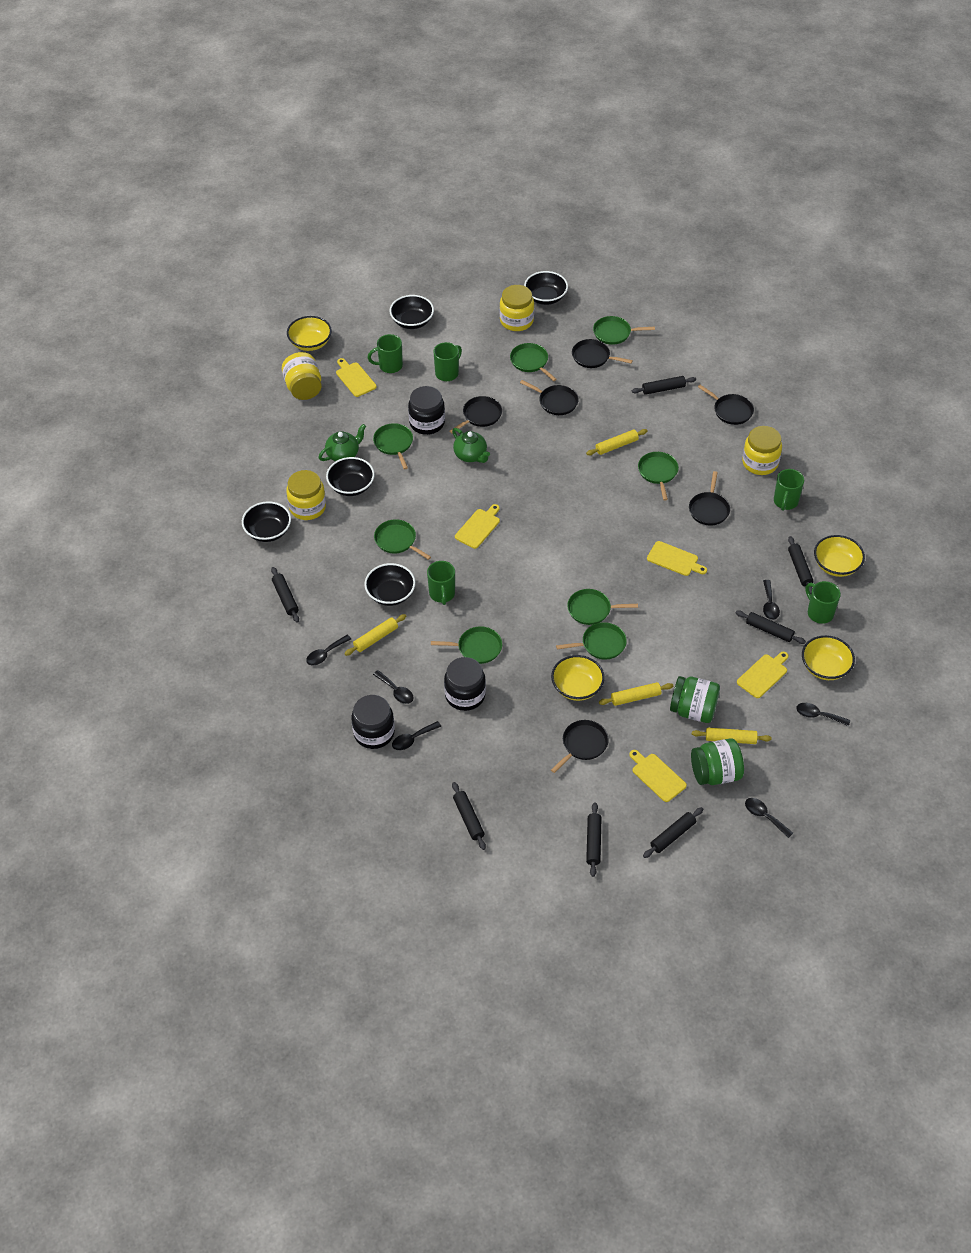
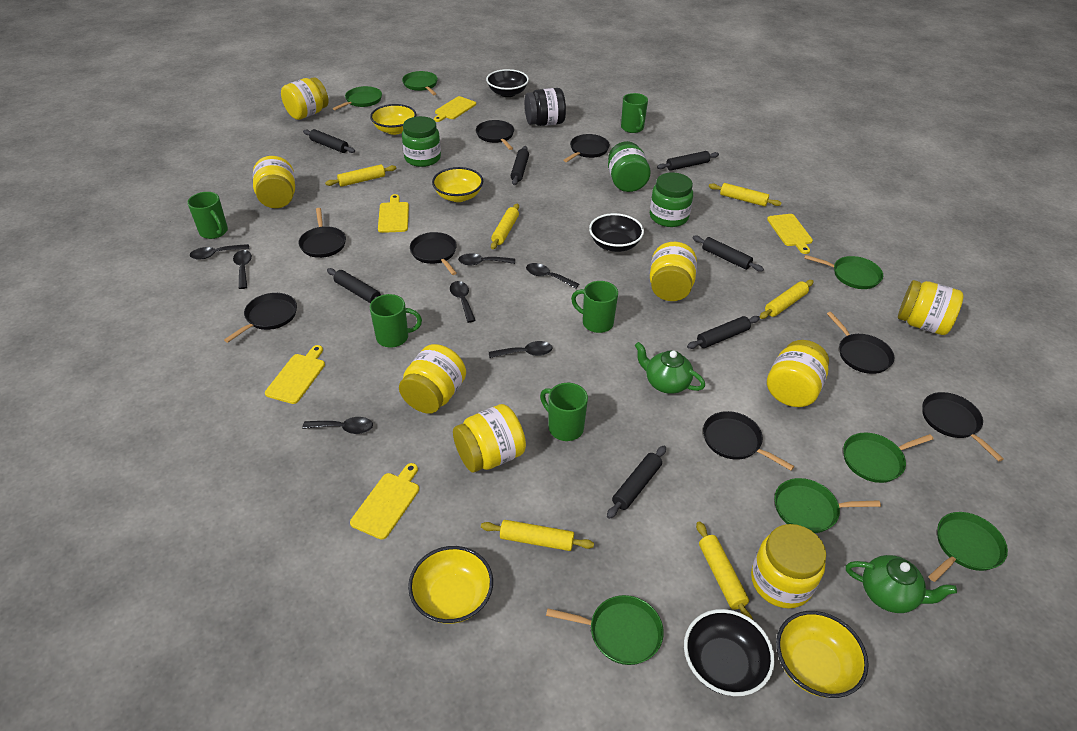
black bowl: 5 -> 3
black jar: 3 -> 1
black pan: 6 -> 8
black spoon: 6 -> 7
green jar: 2 -> 3
green pan: 8 -> 7
yellow jar: 4 -> 8
yellow rolling pin: 4 -> 6

